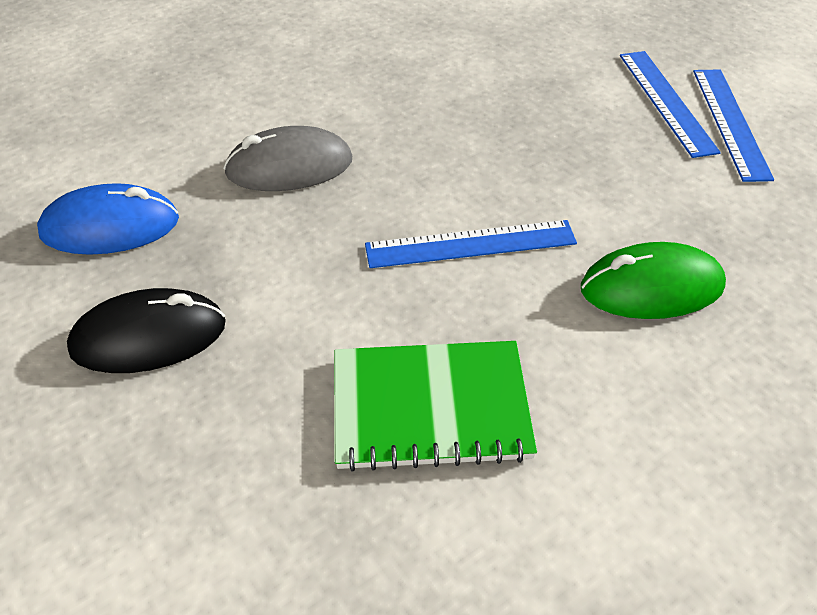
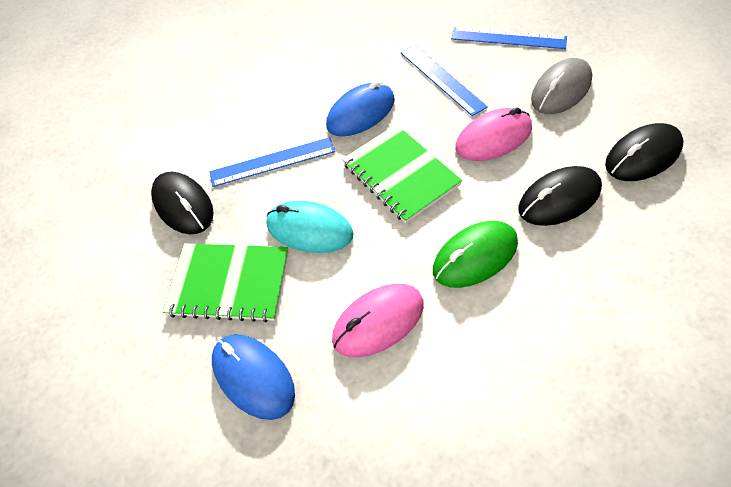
black mouse: 1 -> 3
blue mouse: 1 -> 2
green notebook: 1 -> 2
pink mouse: 0 -> 2
turquoise mouse: 0 -> 1

